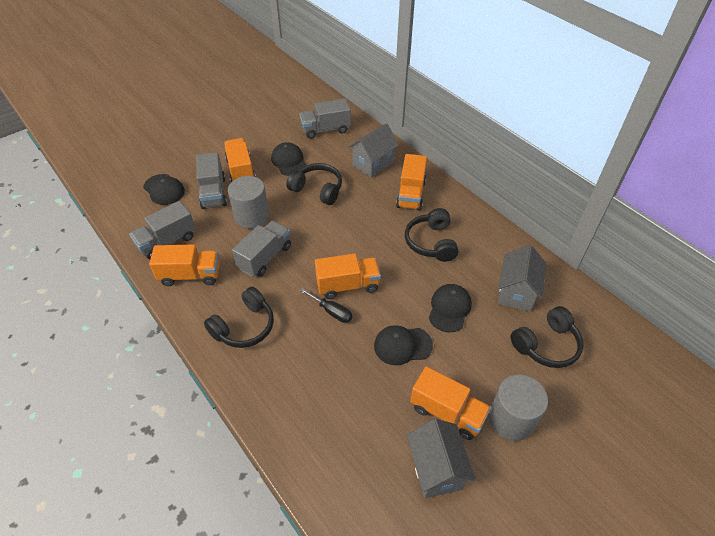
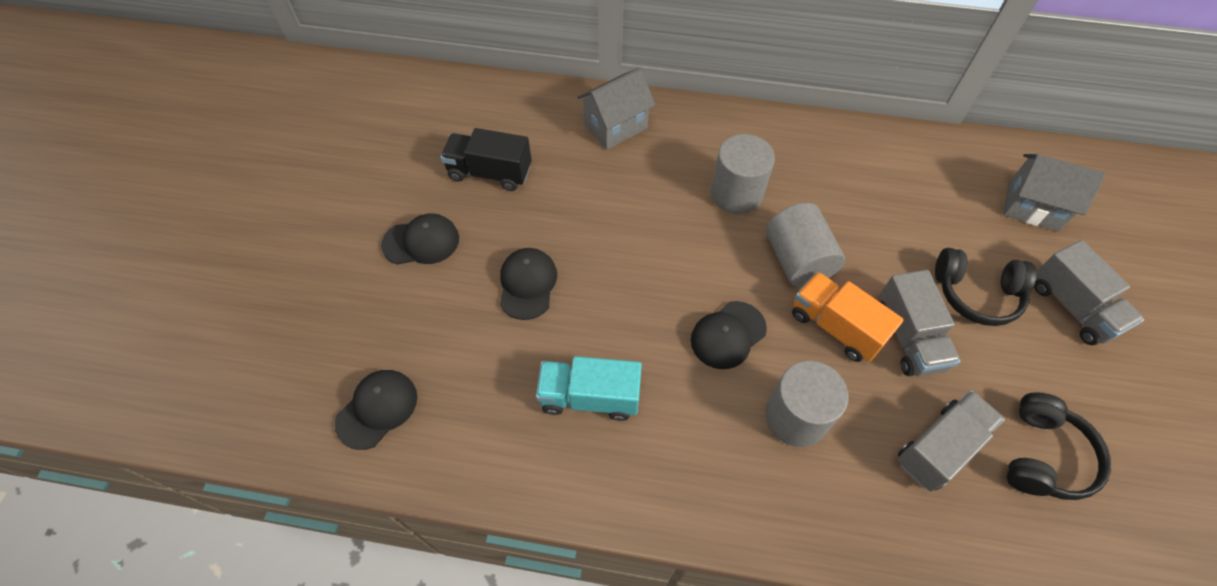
black headphones: 4 -> 2
black screwdriver: 1 -> 0
black truck: 0 -> 1
grey cylinder: 2 -> 3
grey house: 3 -> 2
grey truck: 4 -> 3
orange truck: 5 -> 1
turquoise truck: 0 -> 1

